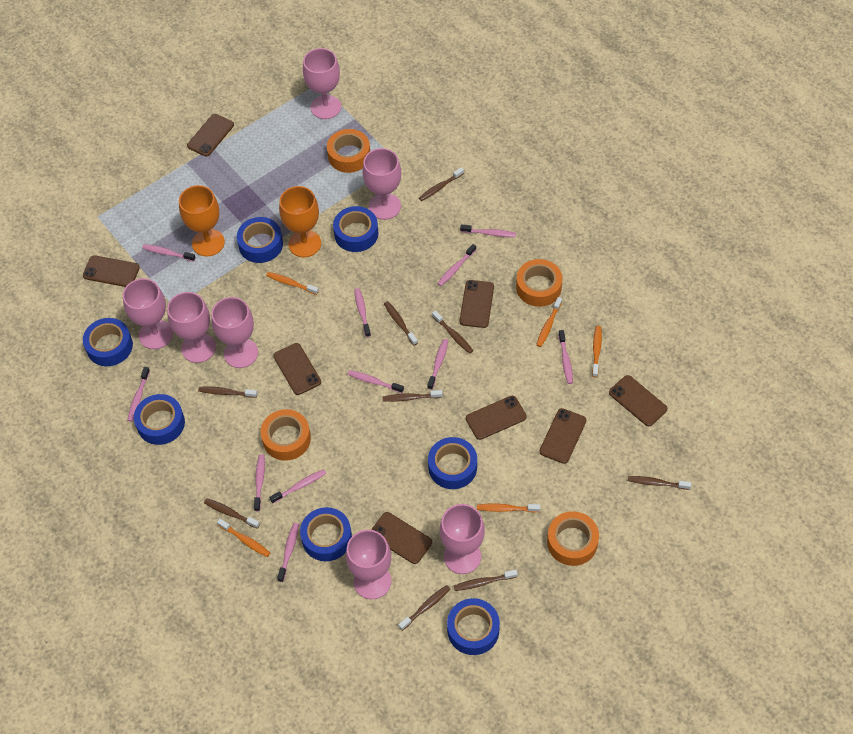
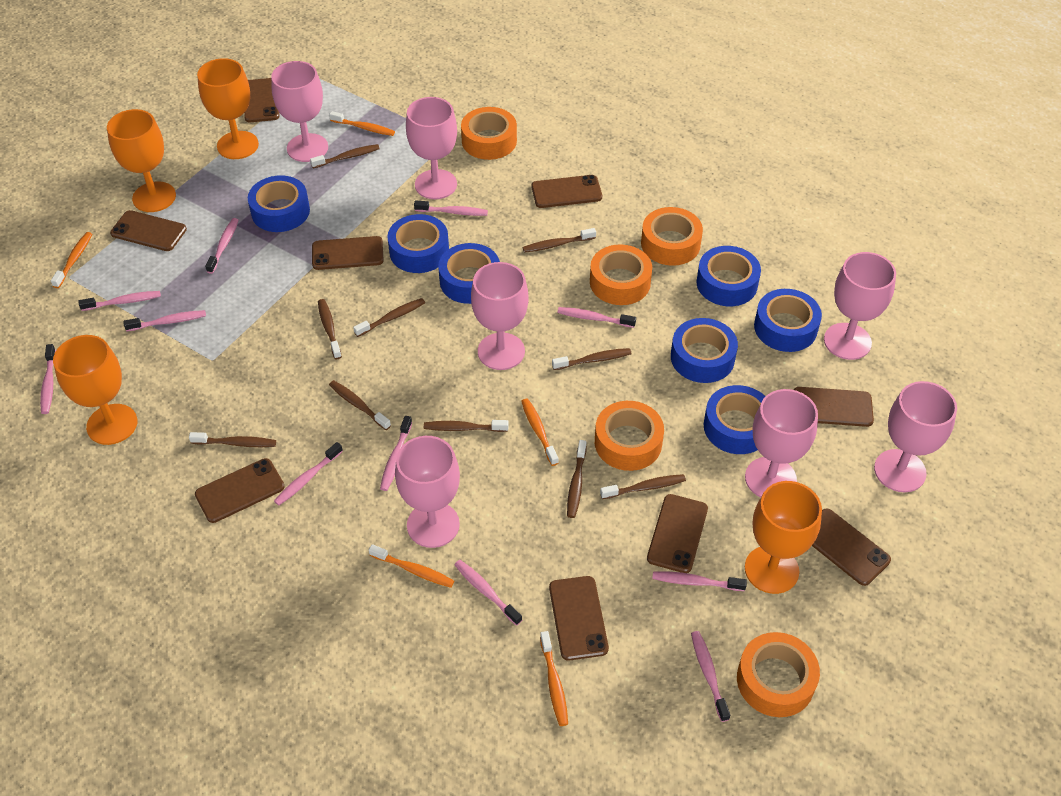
brown phone: 8 -> 9
brown toothbrush: 9 -> 10
orange goblet: 2 -> 4
orange tape: 4 -> 5

